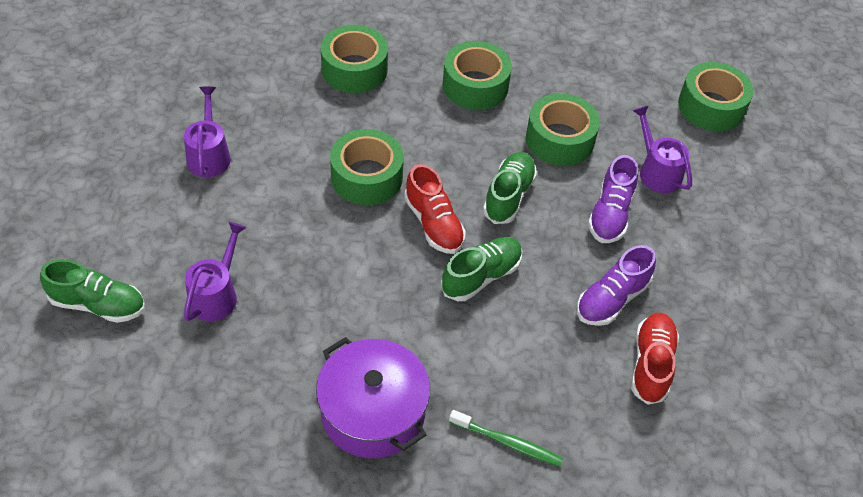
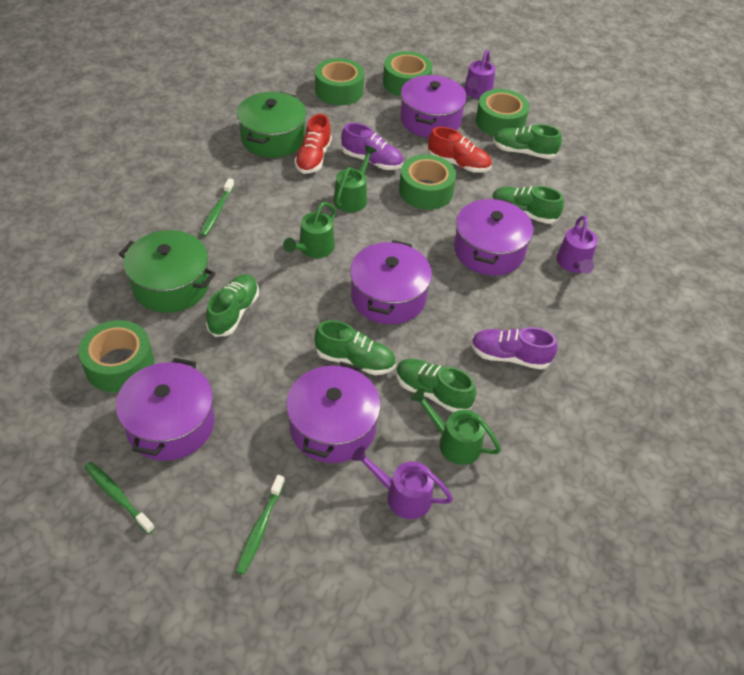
green pot: 0 -> 2
green shoe: 3 -> 5
green toothbrush: 1 -> 3
green watering can: 0 -> 3
purple pot: 1 -> 5

